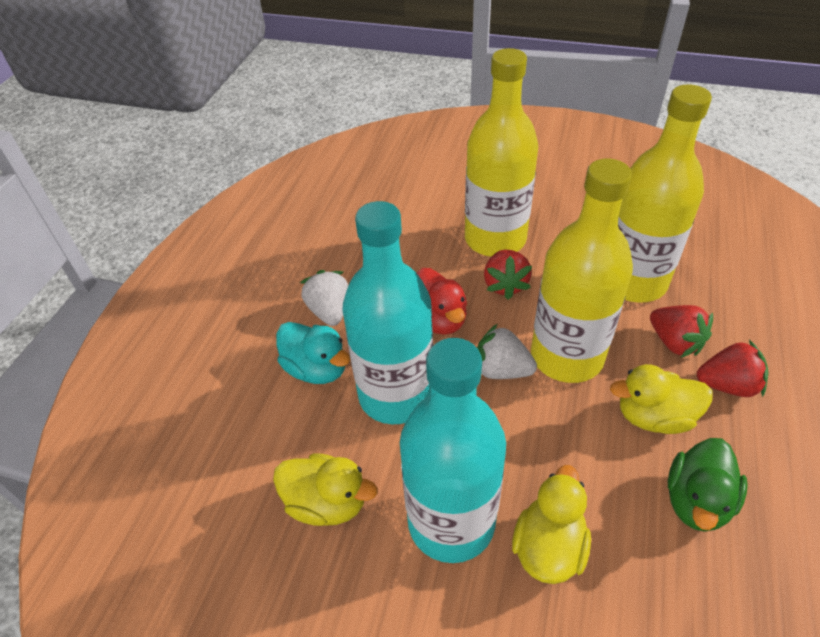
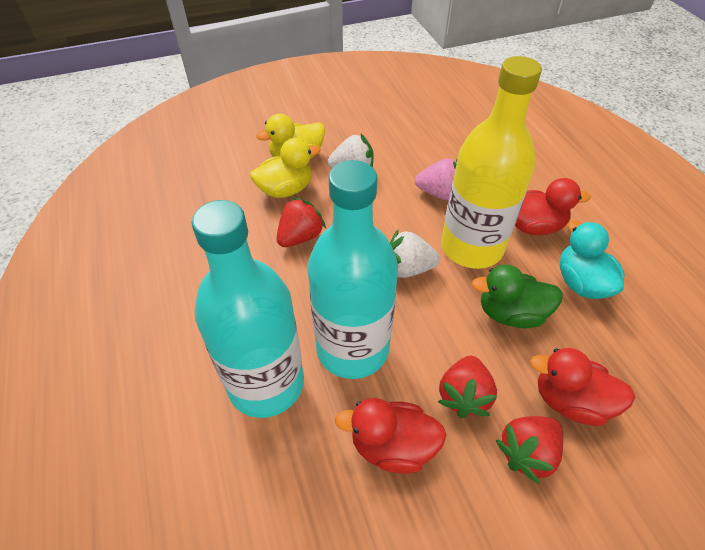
pink strawberry: 0 -> 1
red duck: 1 -> 3
yellow bottle: 3 -> 1
yellow duck: 3 -> 2

